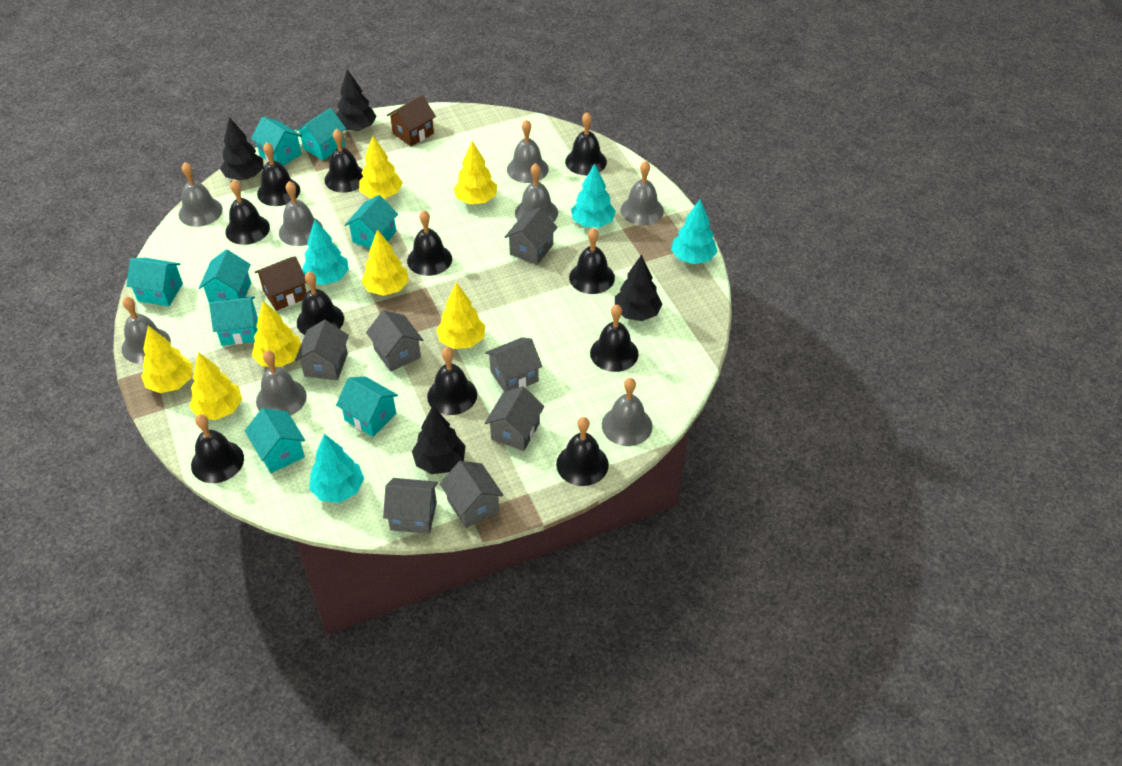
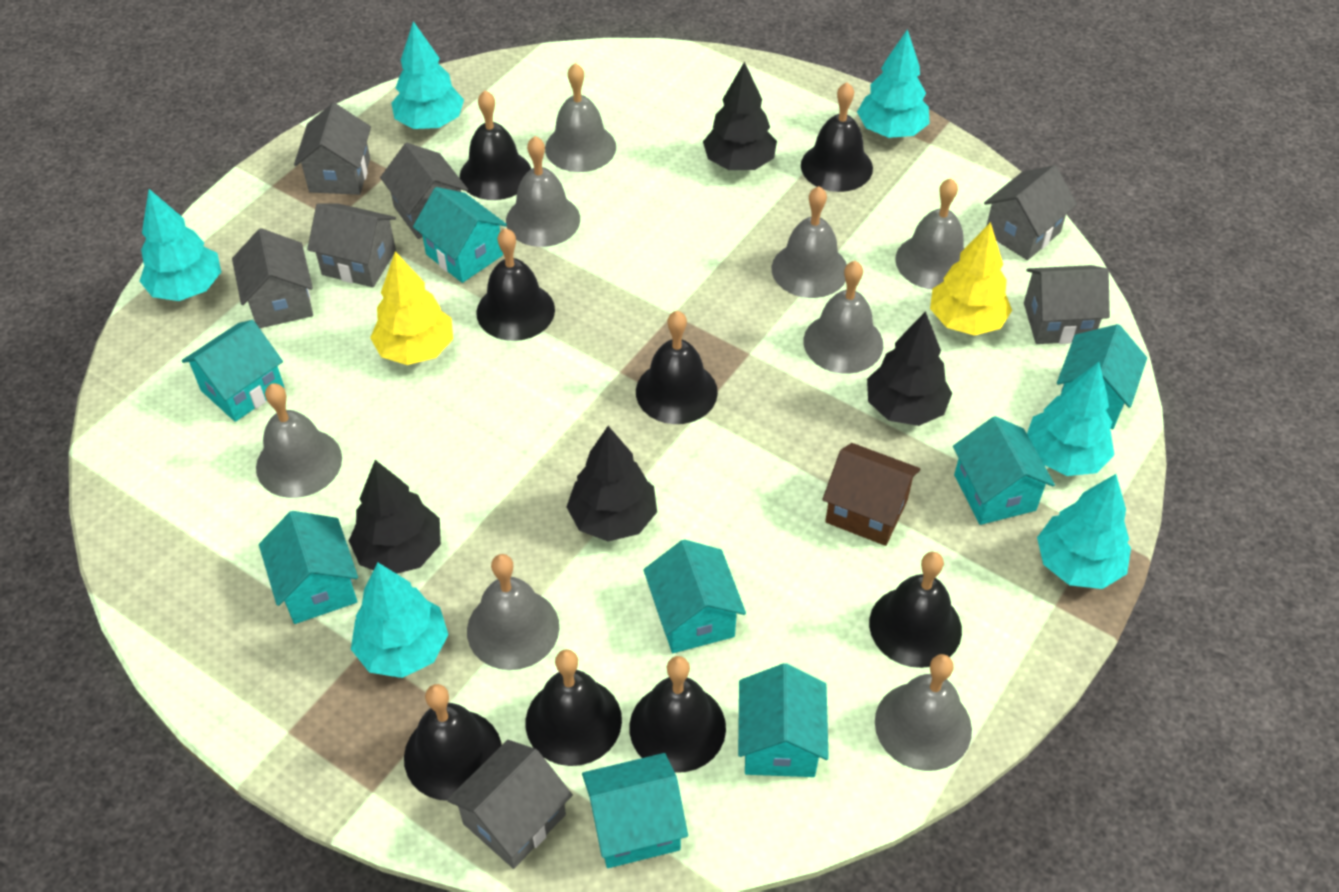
black bell: 11 -> 8
brown house: 2 -> 1
turquoise tree: 4 -> 6
yellow tree: 7 -> 2

